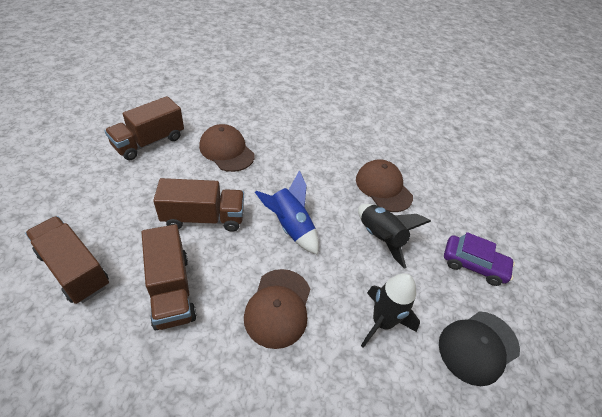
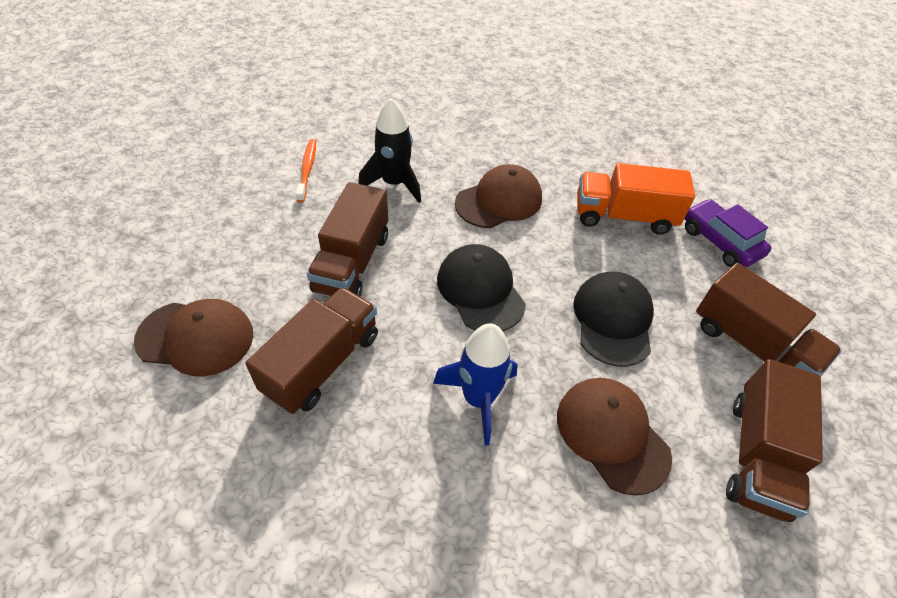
black cap: 1 -> 2
black rocket: 2 -> 1
orange toothbrush: 0 -> 1
orange truck: 0 -> 1

